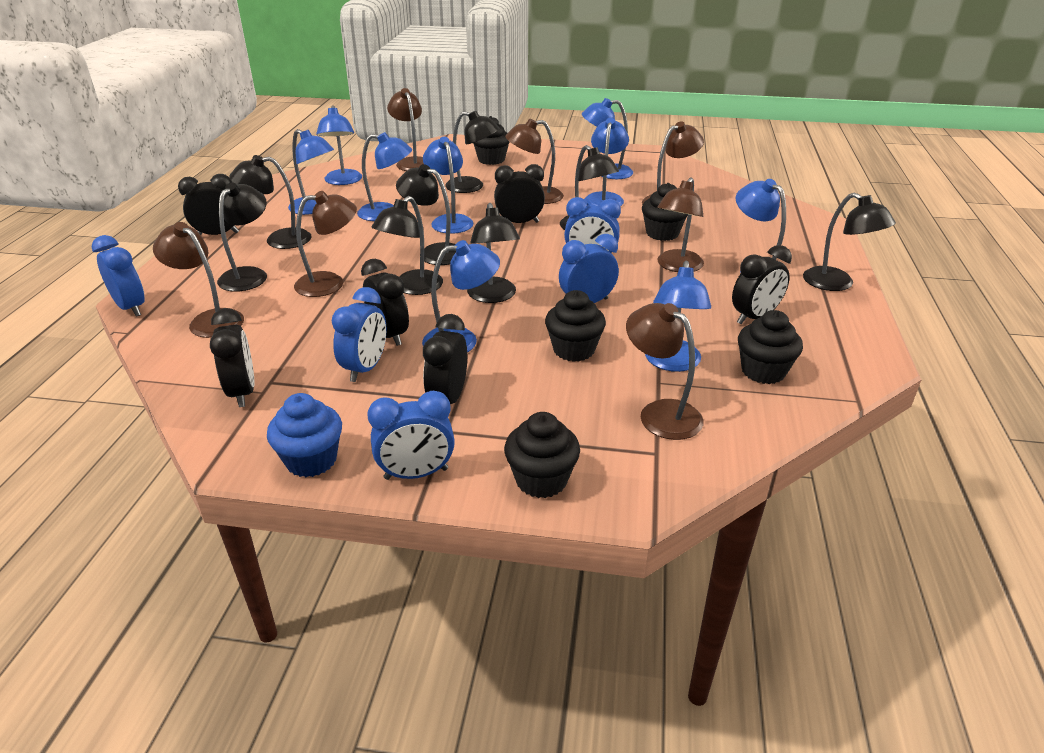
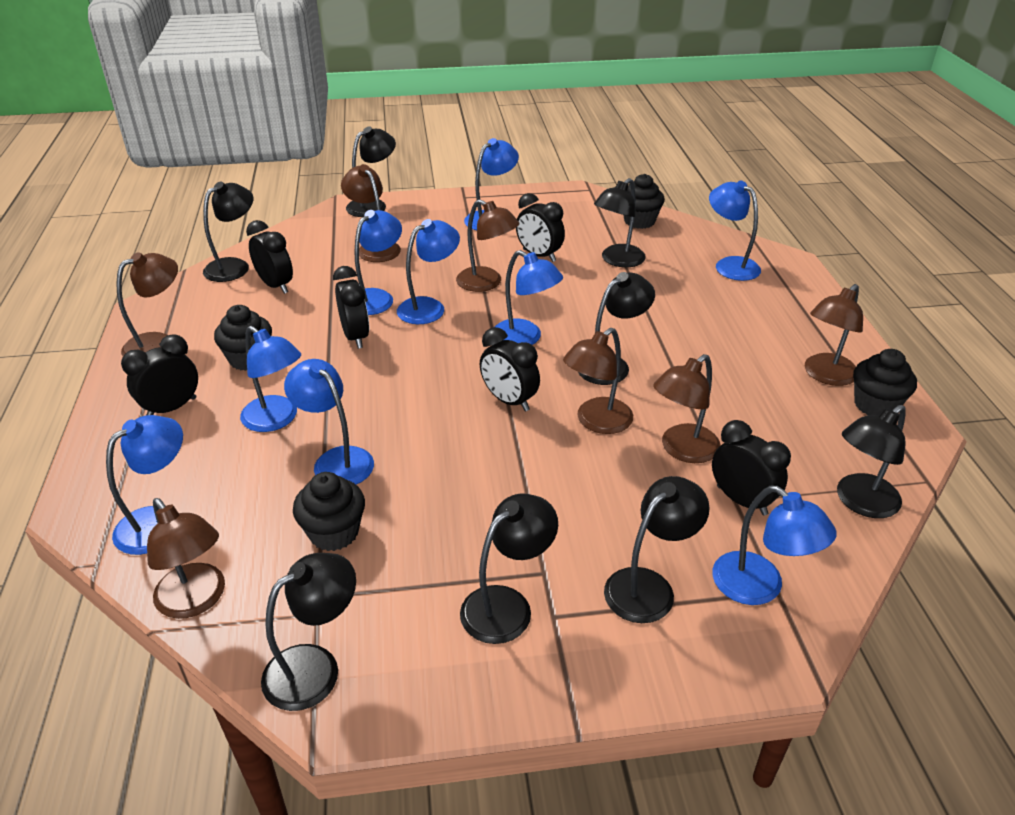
black cupcake: 5 -> 4
blue clock: 5 -> 0
blue cupcake: 1 -> 0

